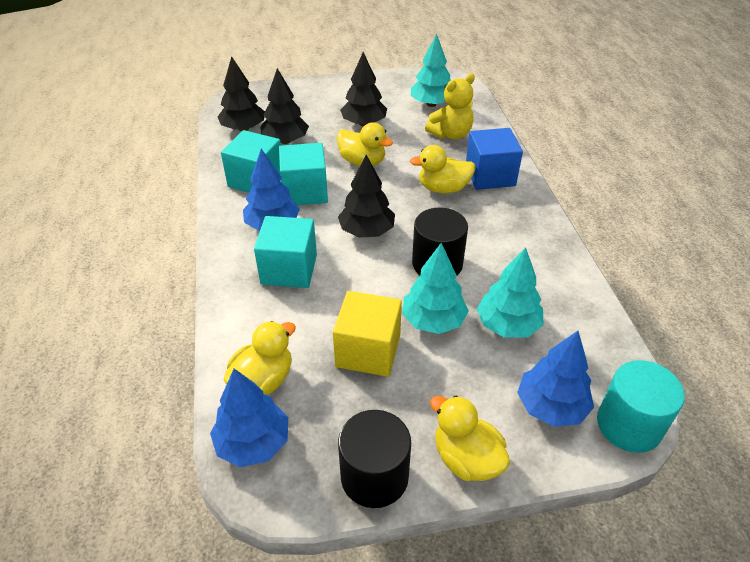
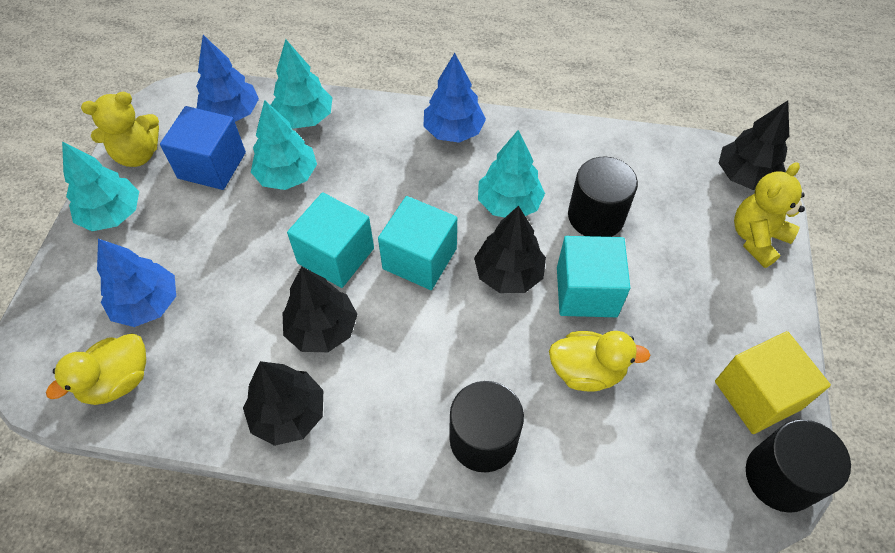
black cylinder: 2 -> 3
turquoise cylinder: 1 -> 0
turquoise tree: 3 -> 4
yellow duck: 4 -> 2
yellow teddy bear: 1 -> 2

